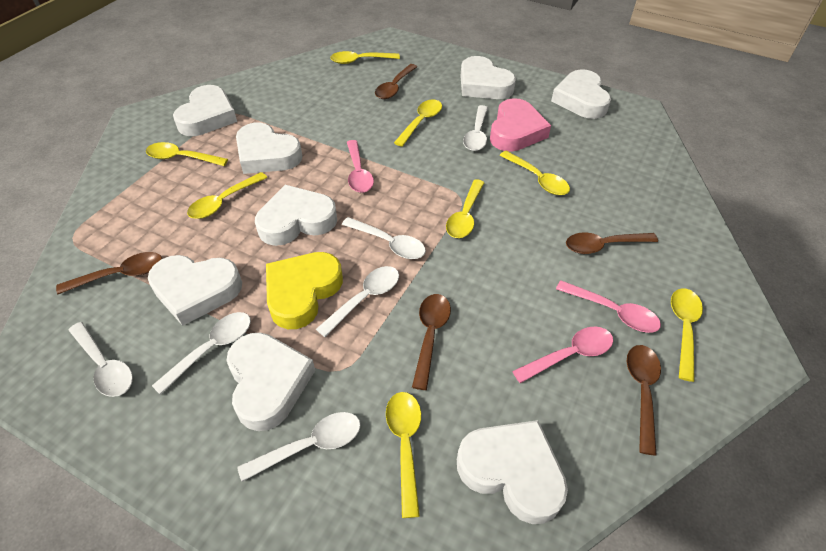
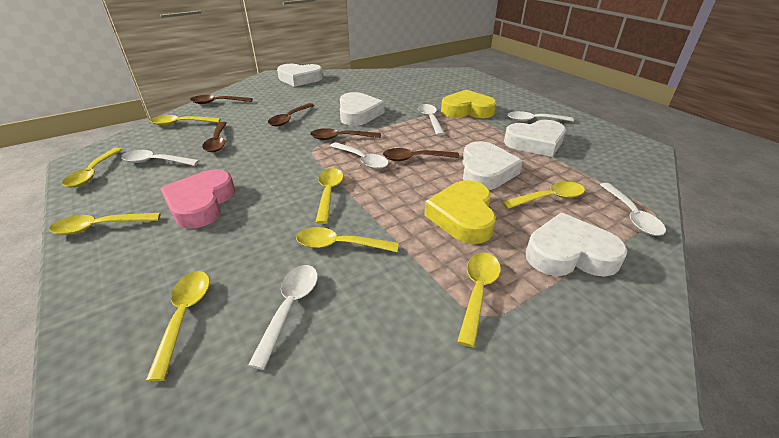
pink spoon: 3 -> 0
white heart: 8 -> 5
yellow heart: 1 -> 2

